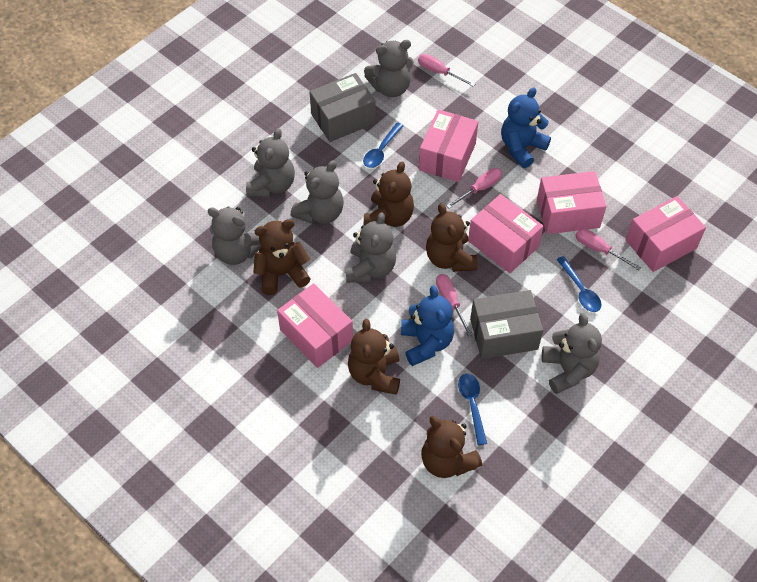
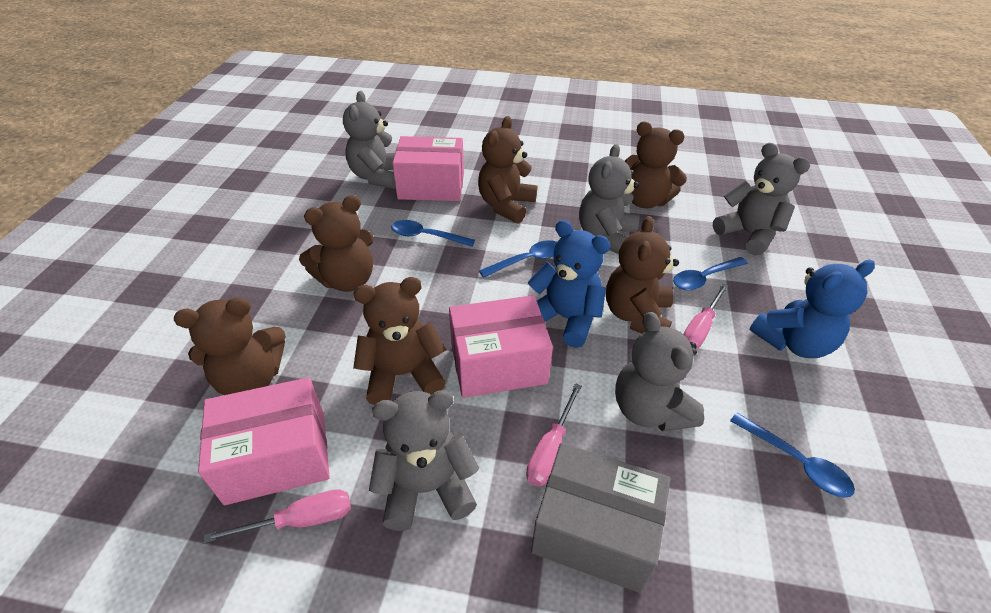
blue spoon: 3 -> 4
brown teddy bear: 5 -> 6
grey box: 2 -> 1
grey teddy bear: 6 -> 5
pink box: 5 -> 3
pink screwdriver: 4 -> 3

